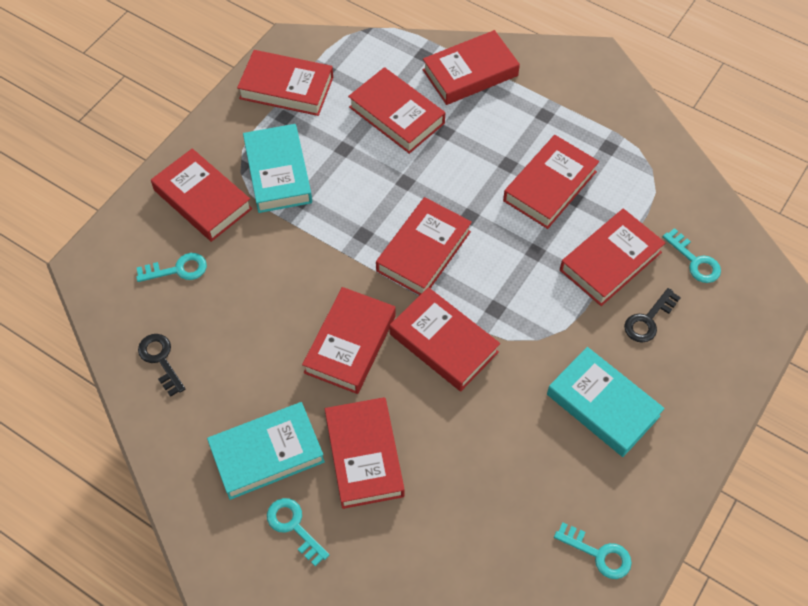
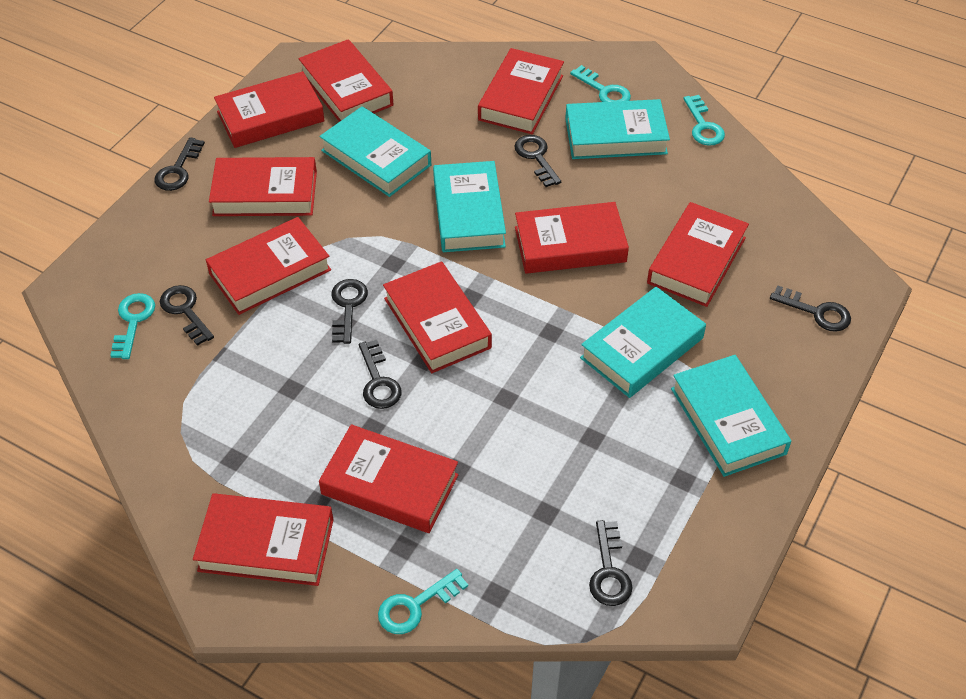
black key: 2 -> 7
turquoise book: 3 -> 5

